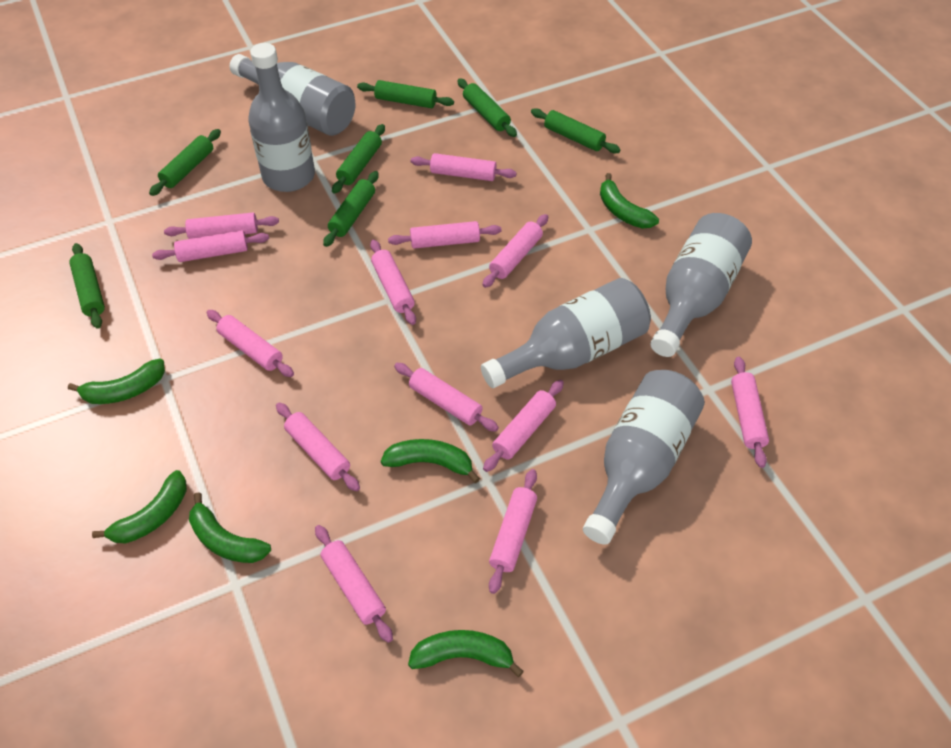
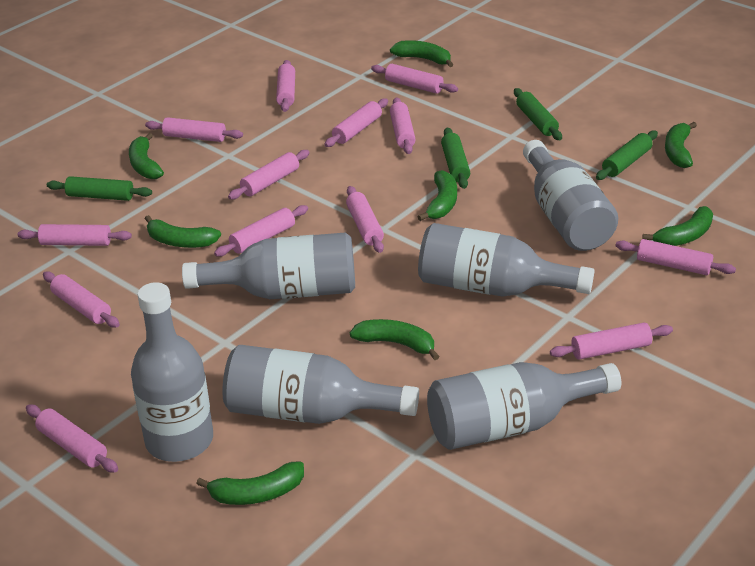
green banana: 6 -> 8
green rolling pin: 7 -> 4
grey bottle: 5 -> 6

